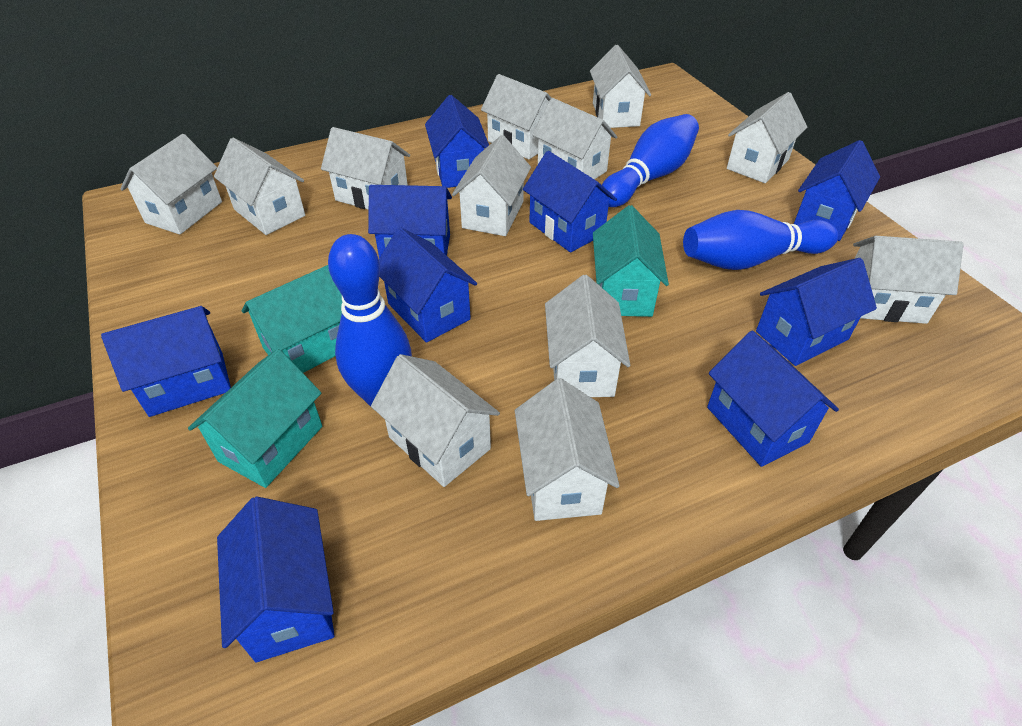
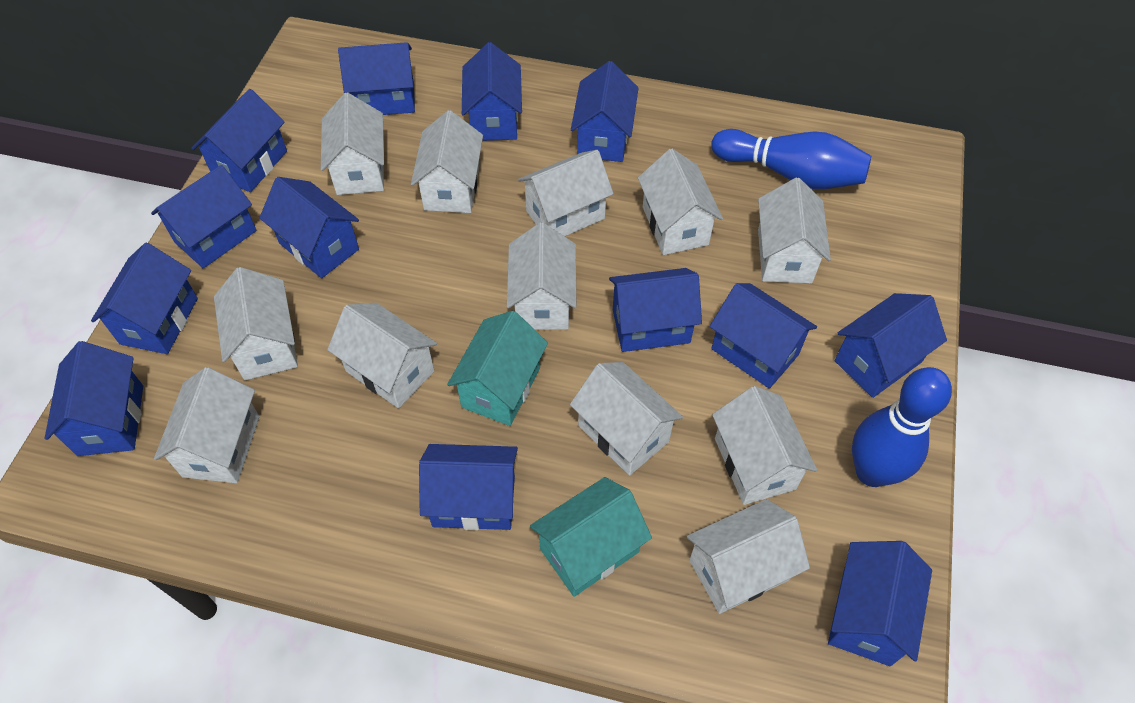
blue bowling pin: 3 -> 2
blue house: 9 -> 13
turquoise house: 3 -> 2

